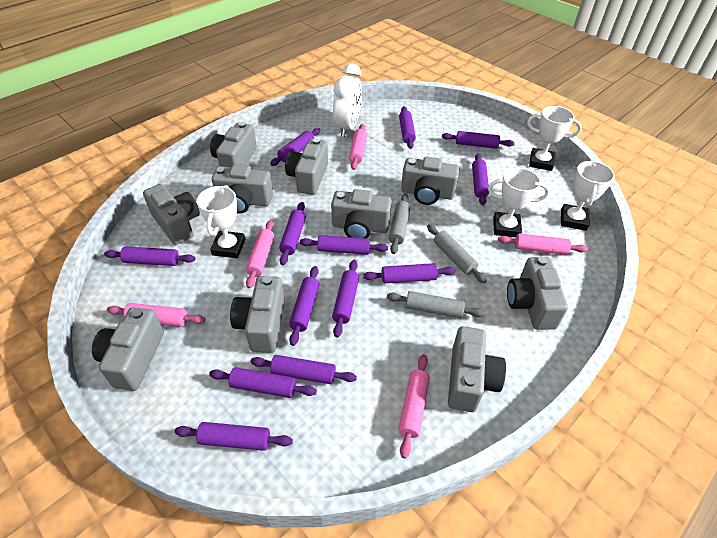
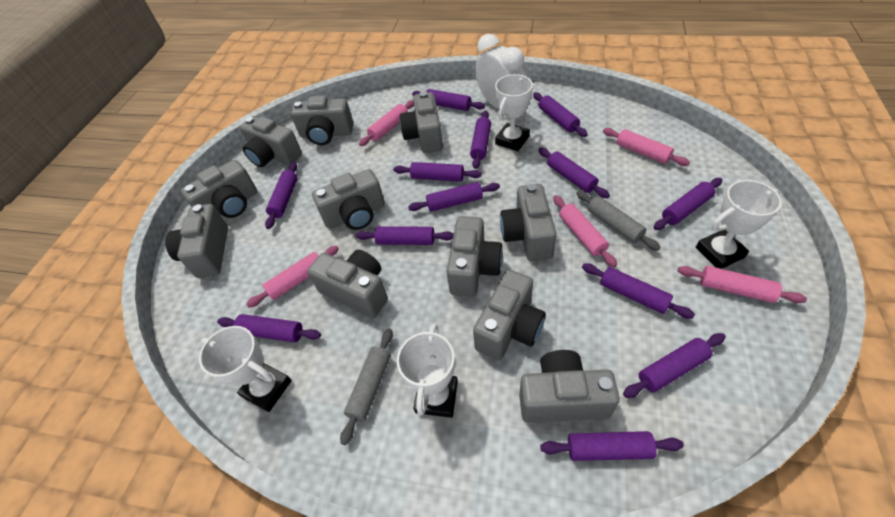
grey camera: 10 -> 11
grey rolling pin: 3 -> 2

